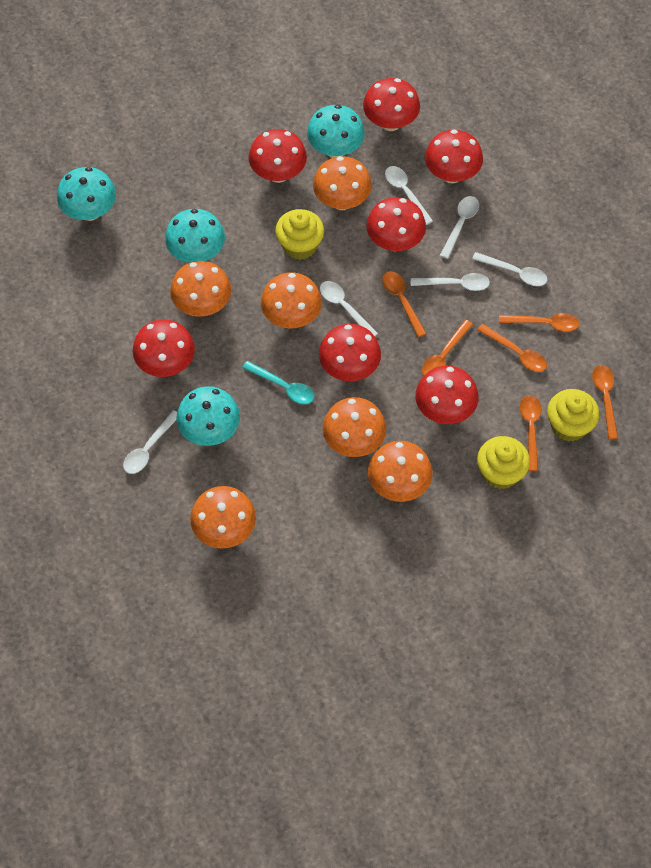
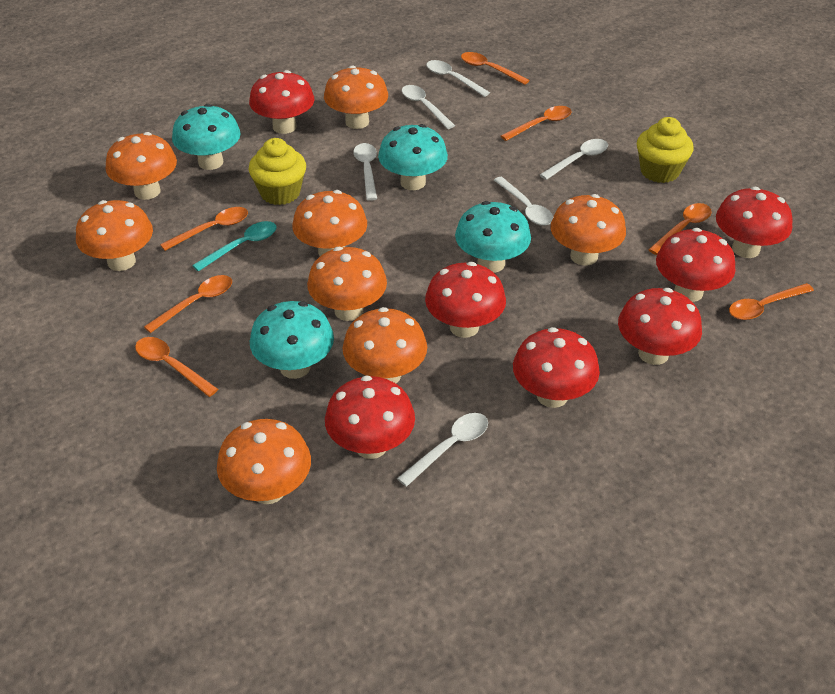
orange mushroom: 6 -> 8
orange spoon: 6 -> 7
yellow cupcake: 3 -> 2

